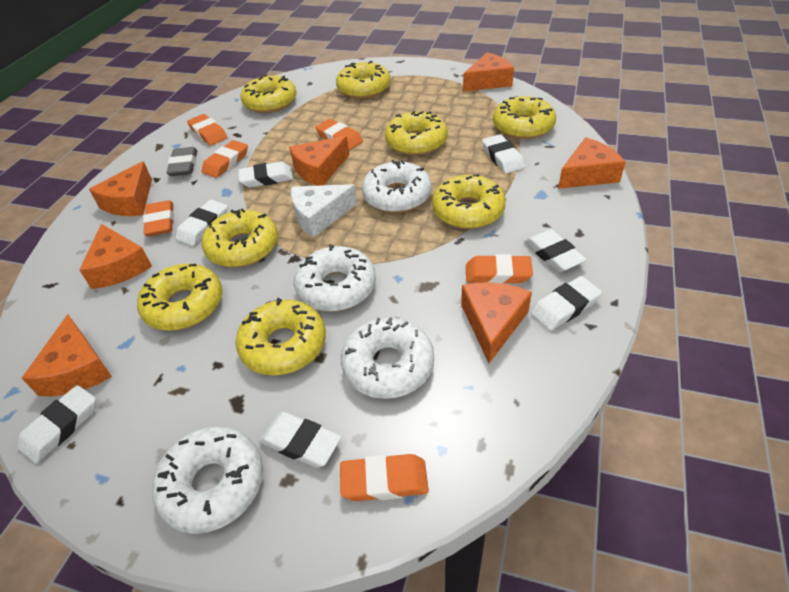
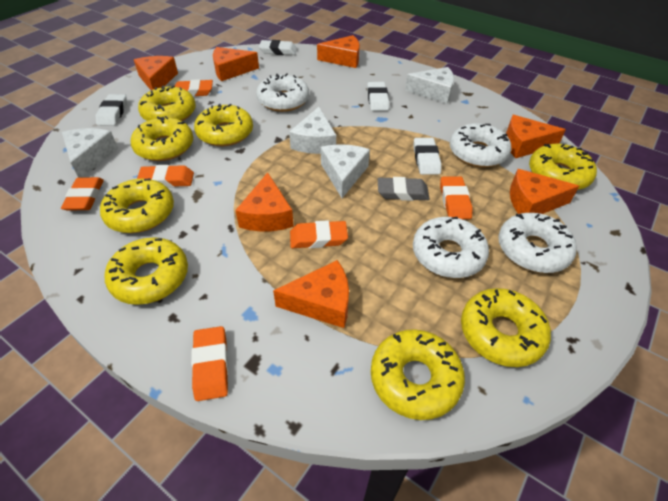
white cheese: 1 -> 4
white eraser: 7 -> 4

